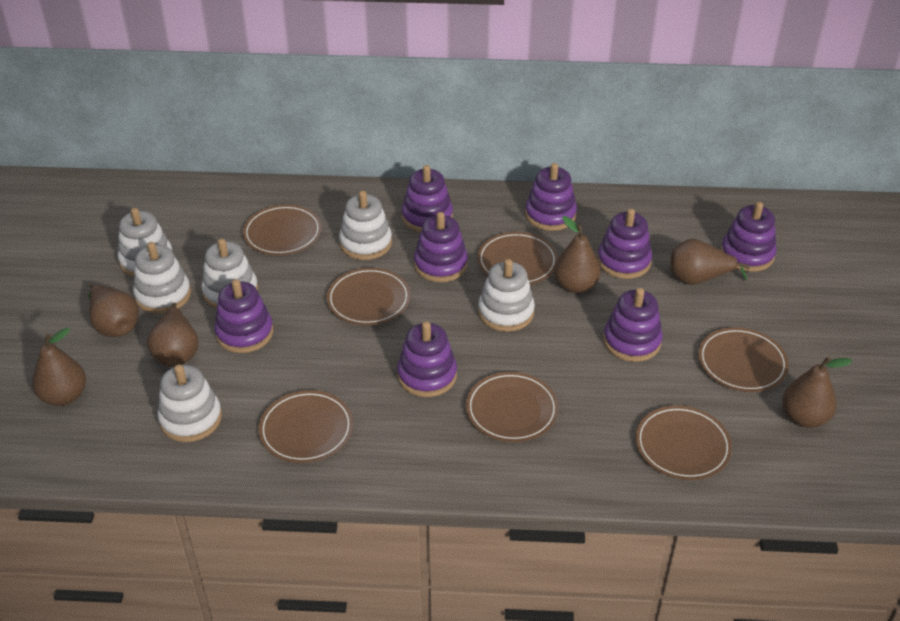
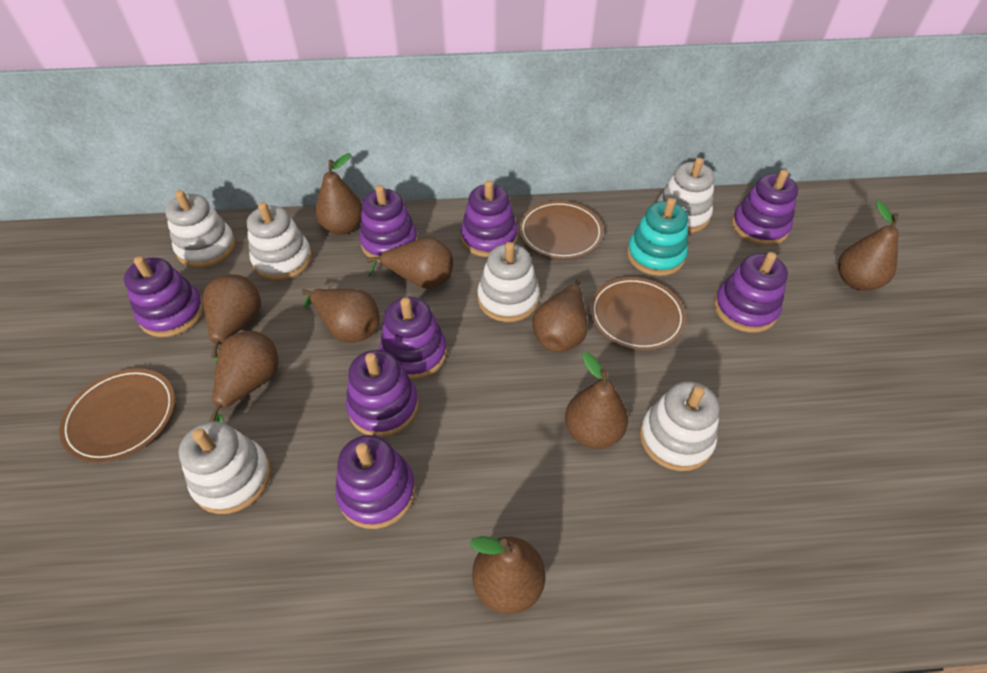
brown pear: 6 -> 9
brown plate: 7 -> 3
turquoise stacking toy: 0 -> 1

